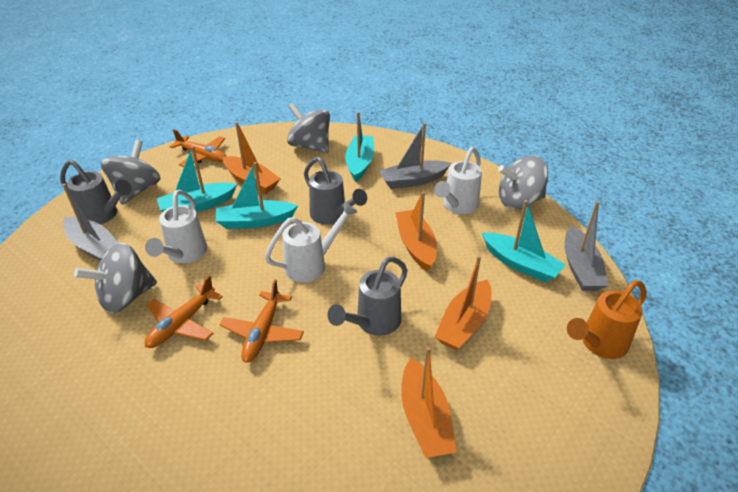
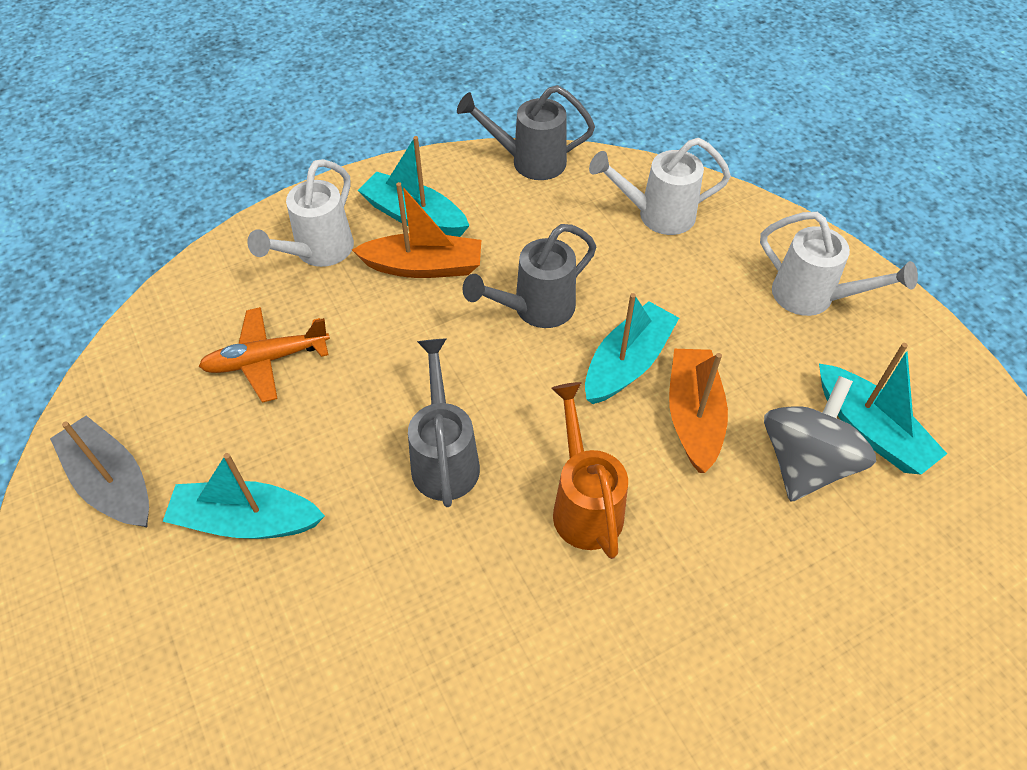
grey boat: 3 -> 1
grey spinning top: 4 -> 1
orange boat: 4 -> 2
orange plane: 3 -> 1

